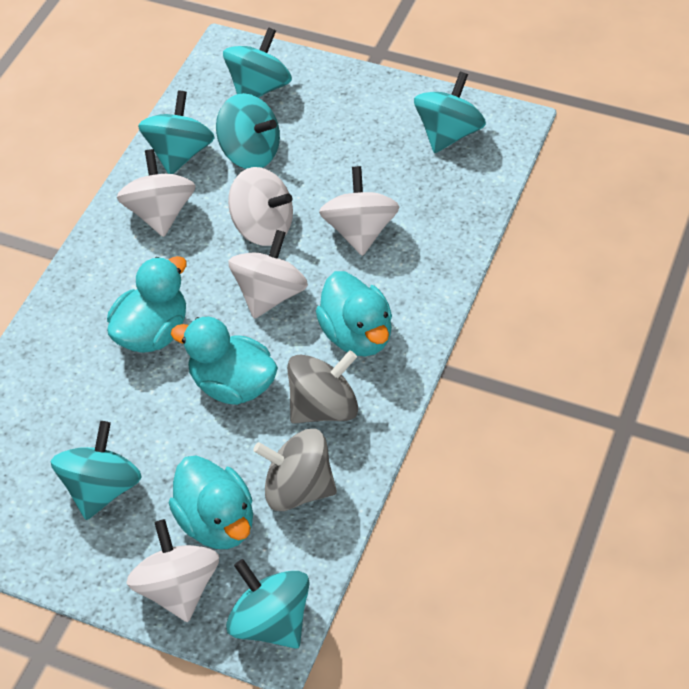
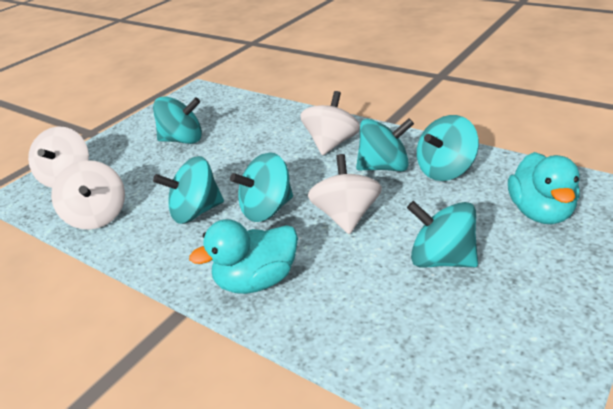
grey spinning top: 2 -> 0
turquoise duck: 4 -> 2
white spinning top: 5 -> 4

